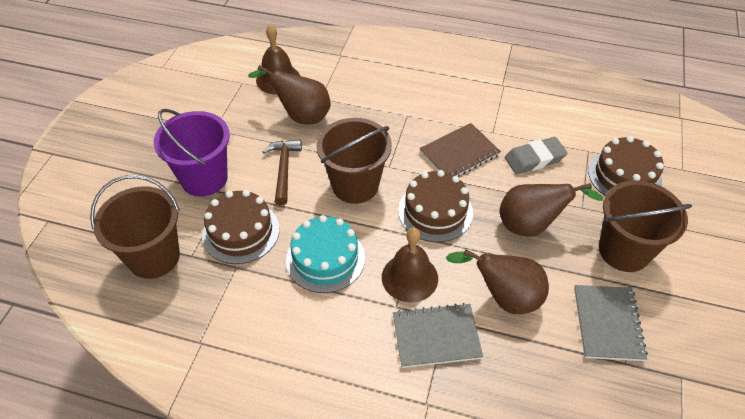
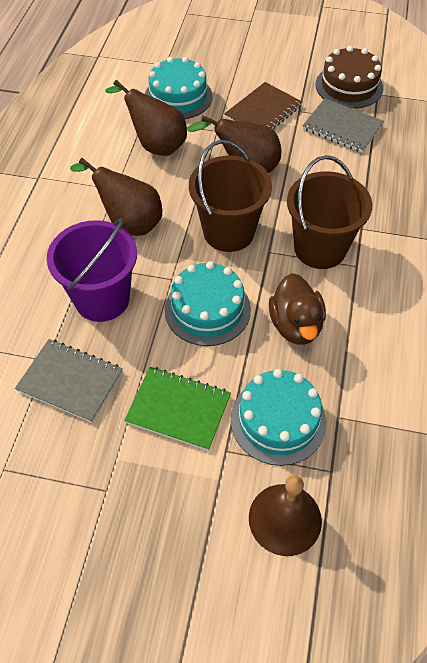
brown bell: 2 -> 1
brown bucket: 3 -> 2
brown cake: 3 -> 1
brown duck: 0 -> 1
brown hammer: 1 -> 0
green notebook: 0 -> 1
grey eraser: 1 -> 0
turquoise cake: 1 -> 3

